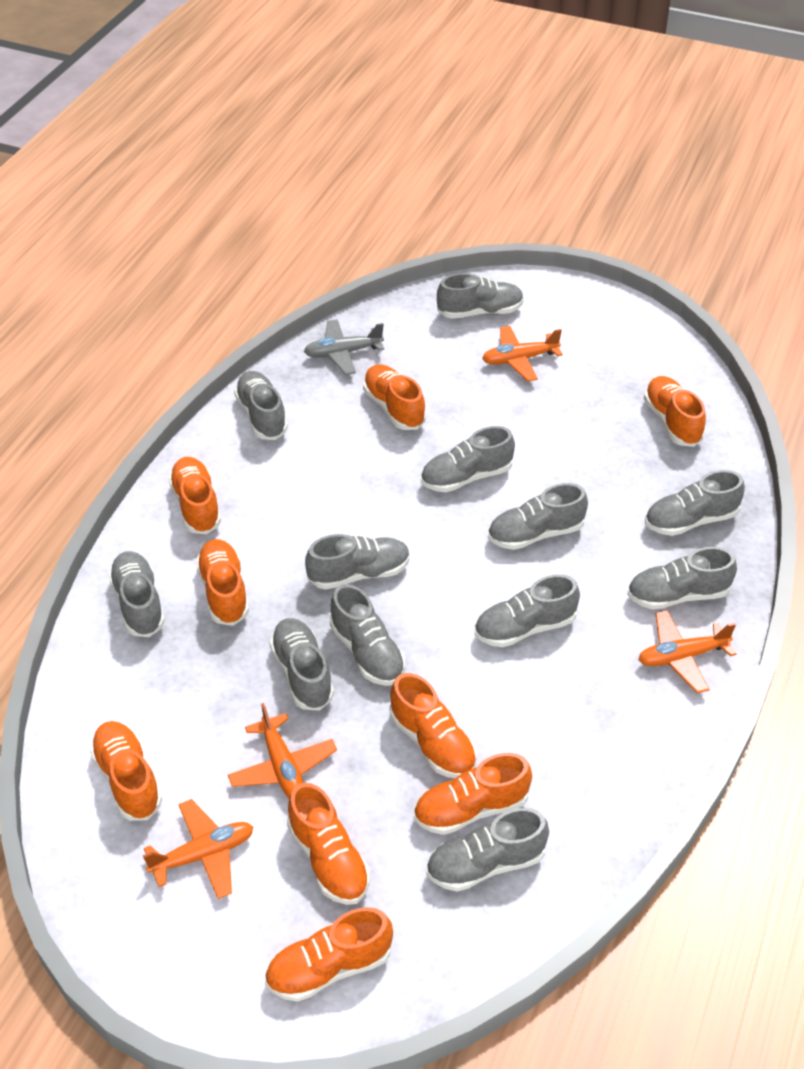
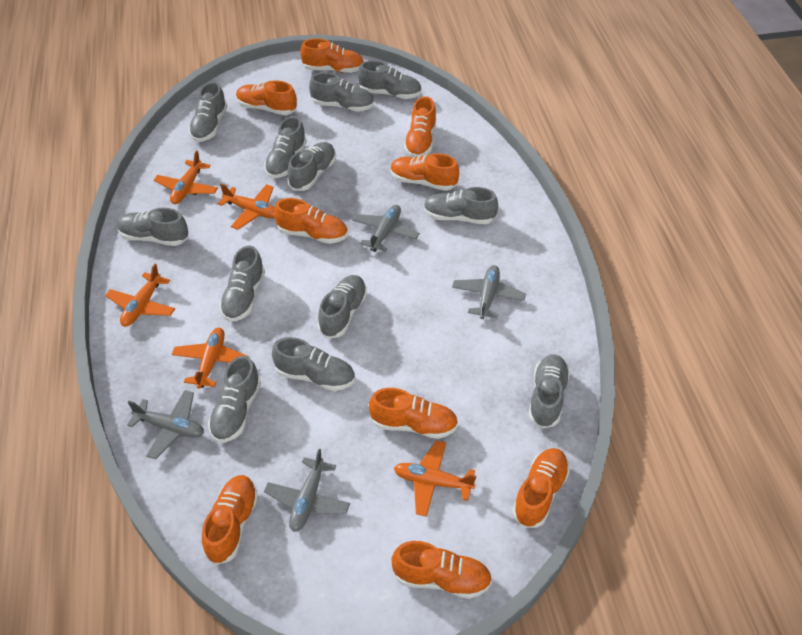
grey plane: 1 -> 4
orange plane: 4 -> 5

